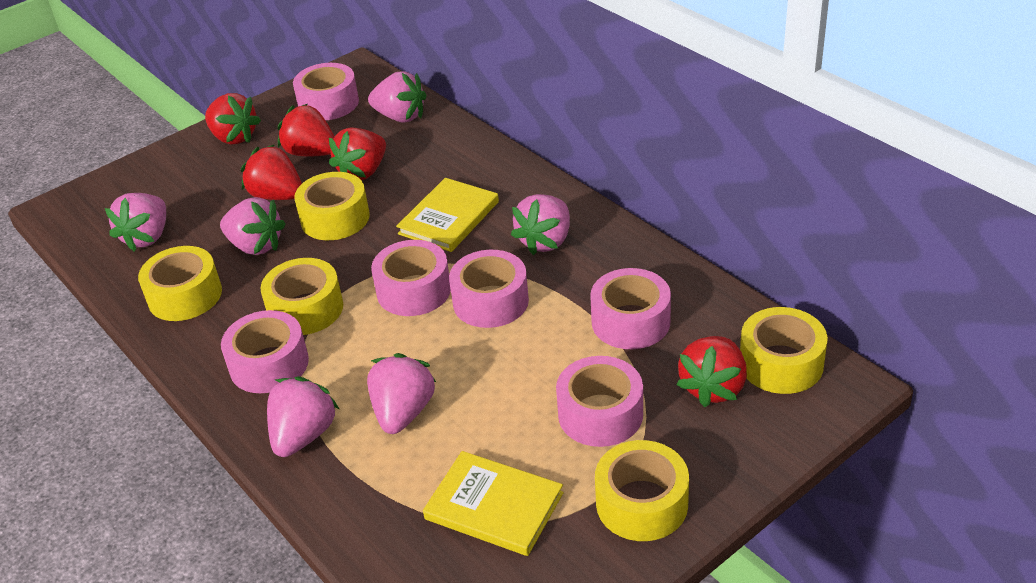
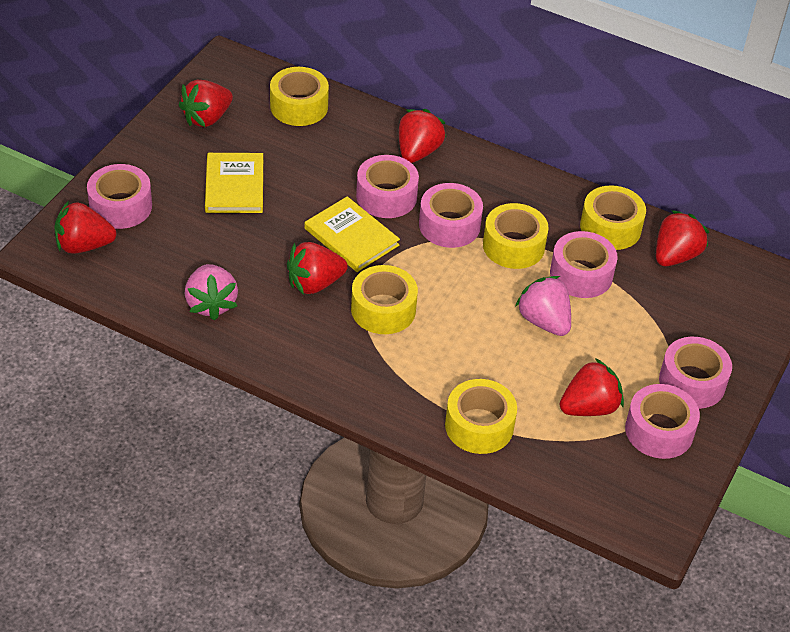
pink strawberry: 6 -> 2
red strawberry: 5 -> 6

